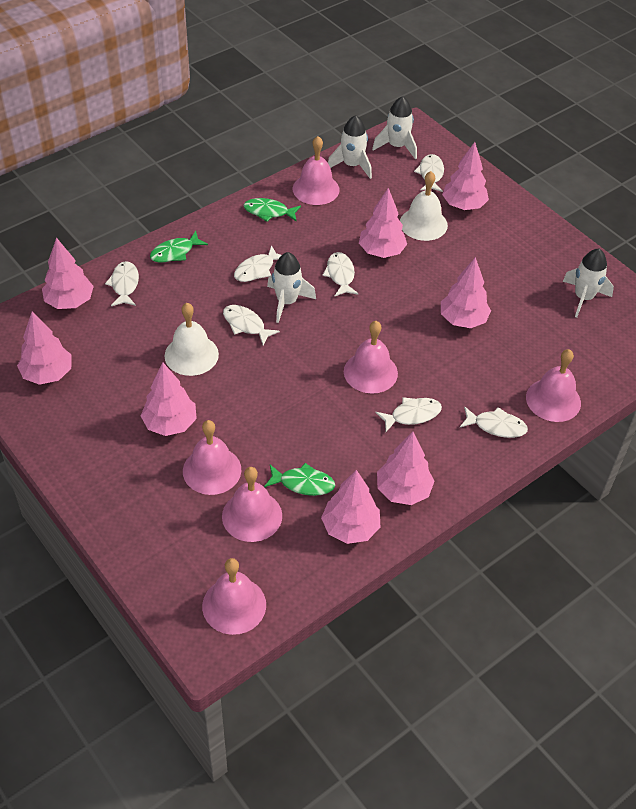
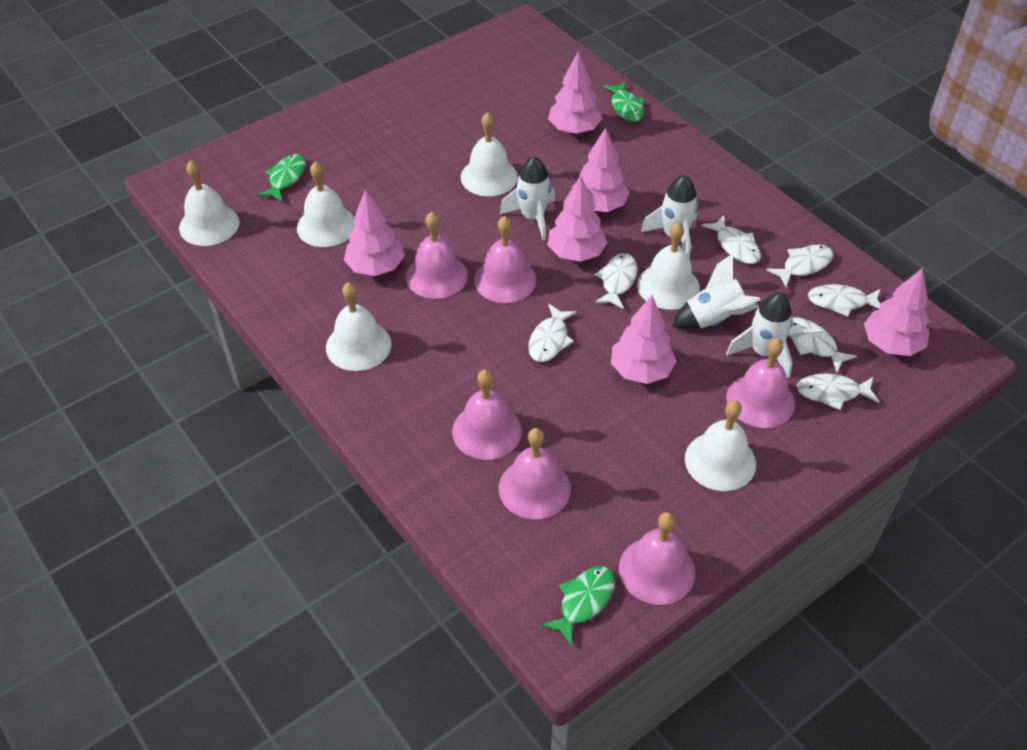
pink tree: 8 -> 6
white bell: 2 -> 6

